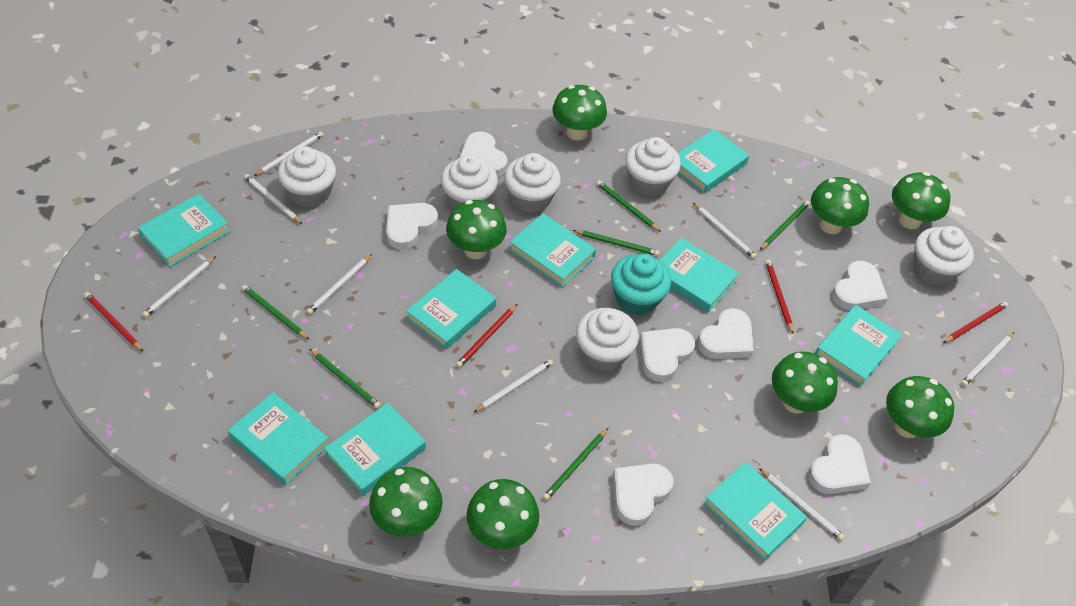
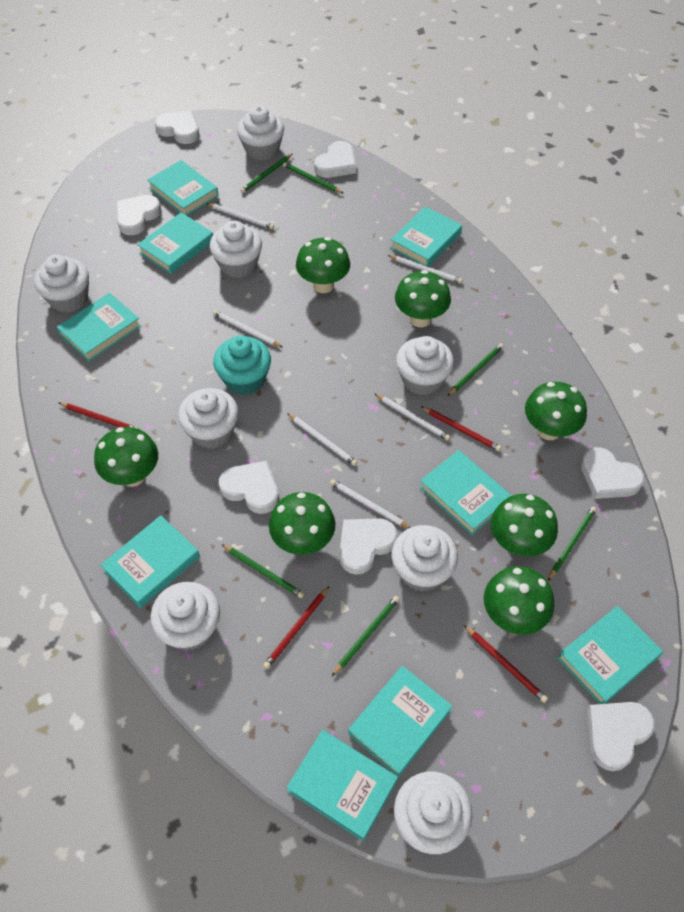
green mushroom: 8 -> 7
white cupcake: 6 -> 8
white pencil: 8 -> 6

